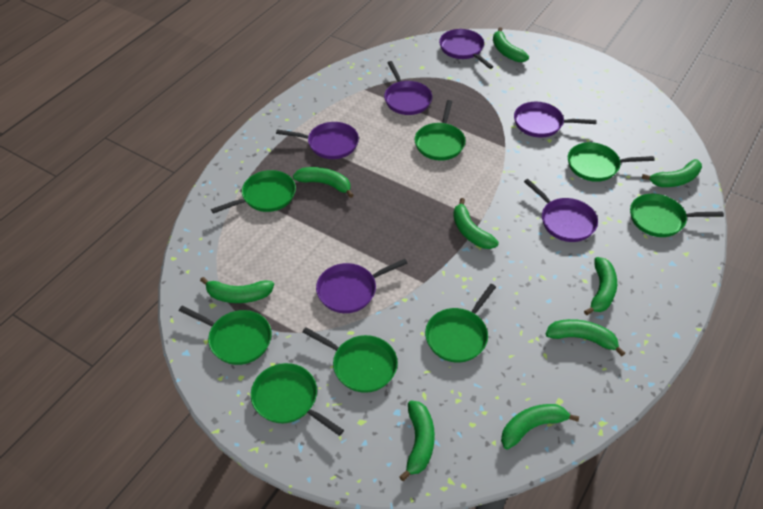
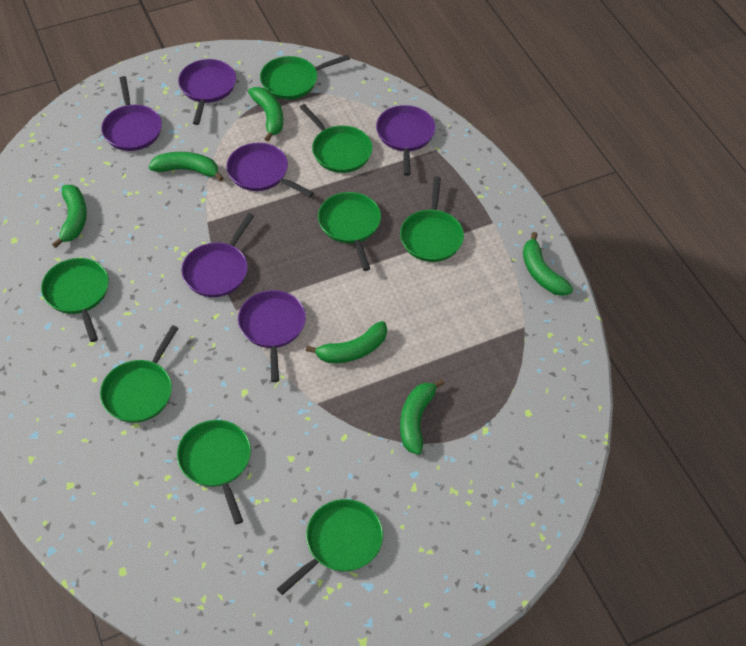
green banana: 9 -> 6

